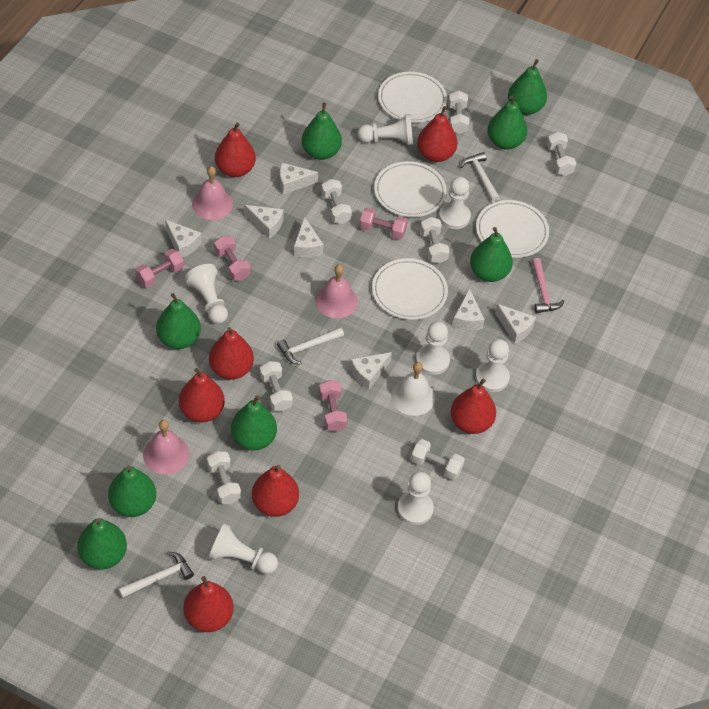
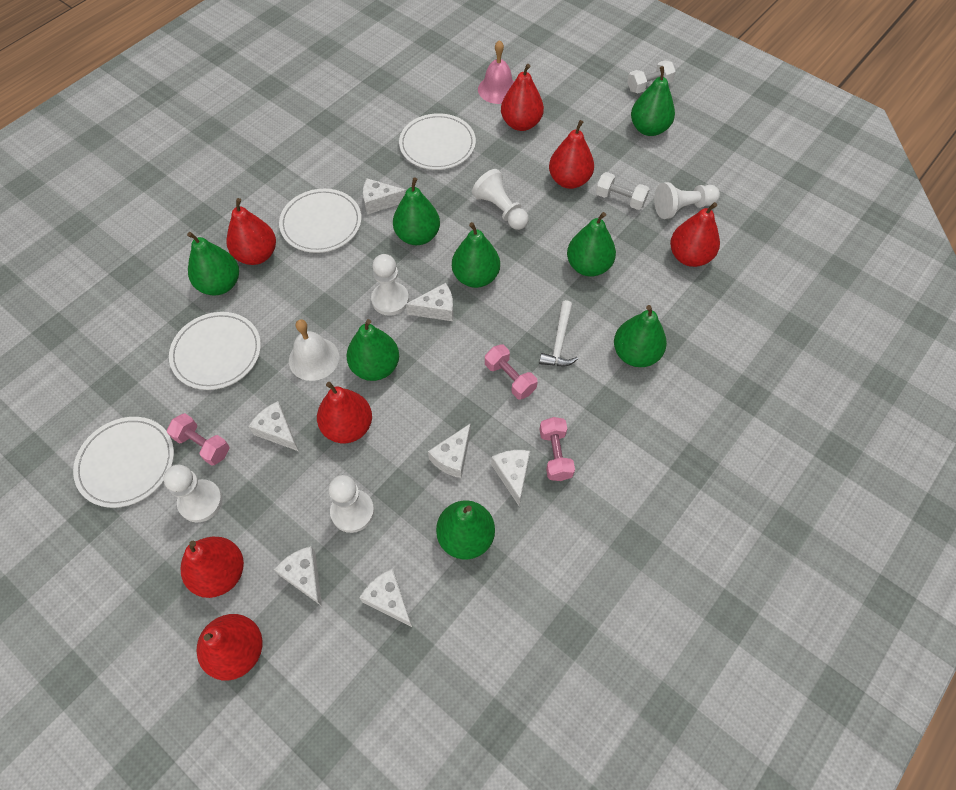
pink bell: 3 -> 1
pink dumbbell: 4 -> 3
pink hammer: 1 -> 0
white dumbbell: 7 -> 2
white hammer: 3 -> 1
white pawn: 7 -> 5

